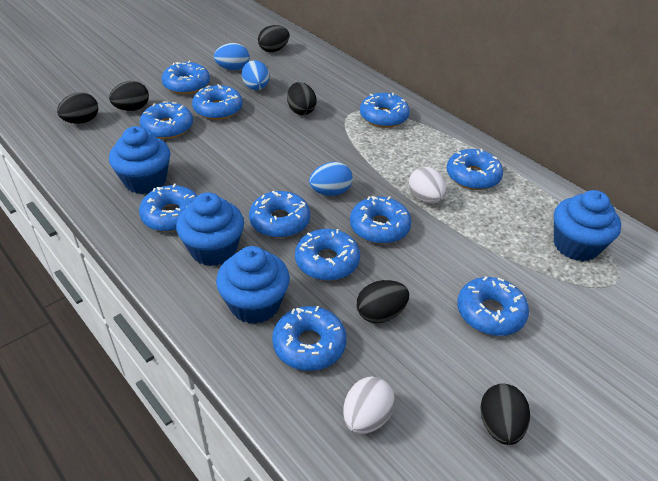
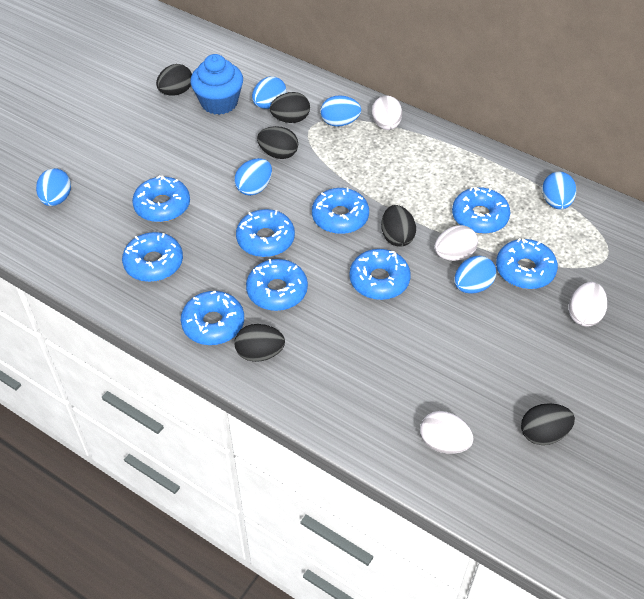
blue cupcake: 4 -> 1
blue donut: 11 -> 9
blue egg: 3 -> 6
white egg: 2 -> 4

